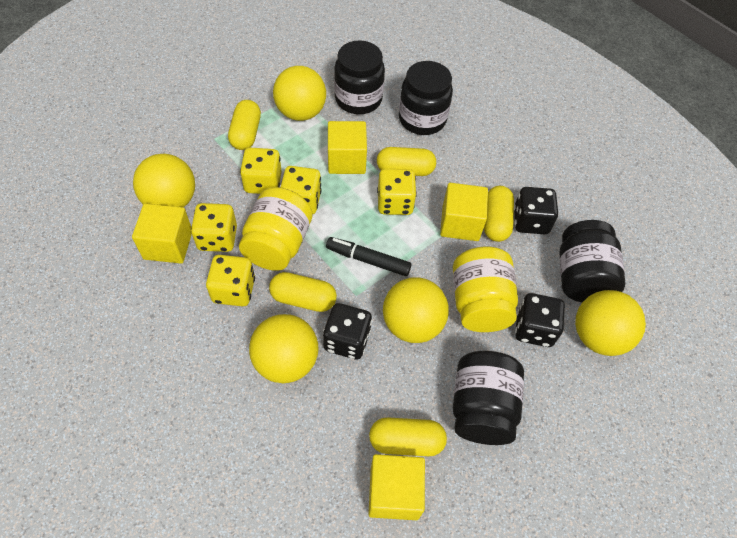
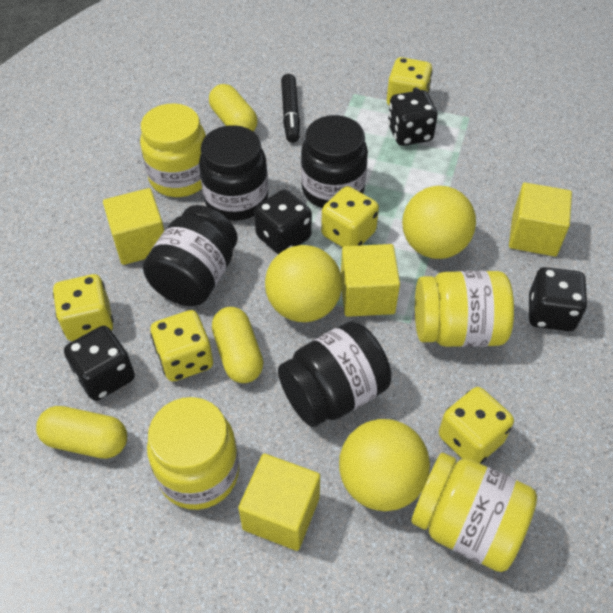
black dice: 3 -> 4
yellow ball: 5 -> 3
yellow capsule: 5 -> 3
yellow jar: 2 -> 4

